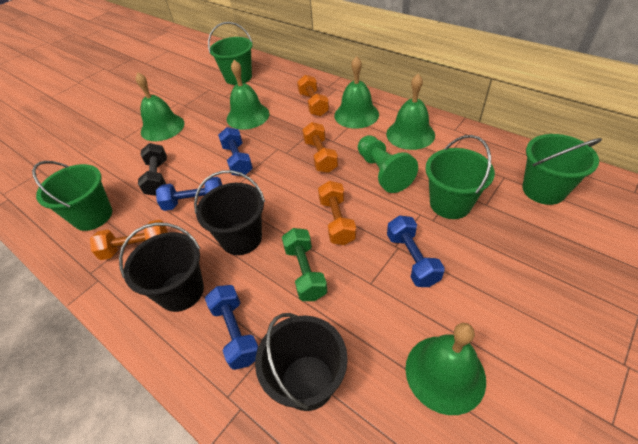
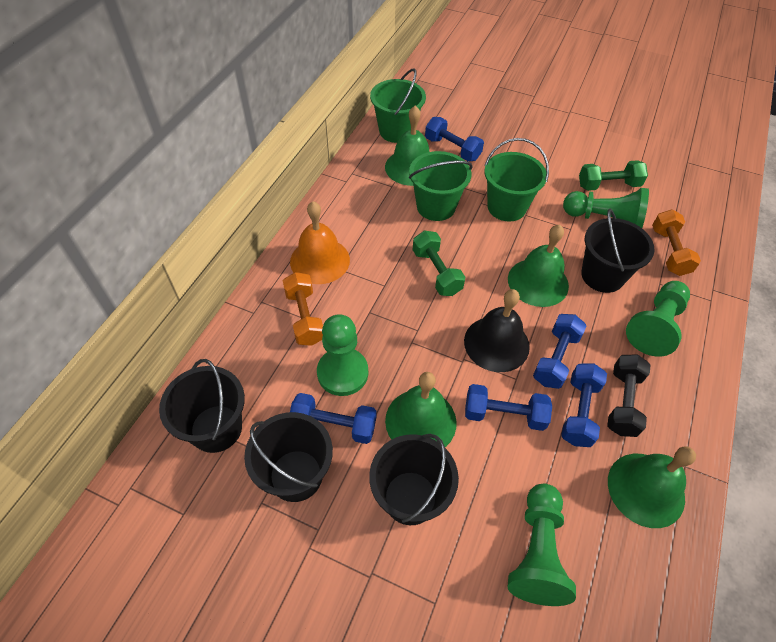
black bell: 0 -> 1
black bucket: 3 -> 4
blue dumbbell: 4 -> 5
green bell: 5 -> 4
green bucket: 4 -> 3
green dumbbell: 1 -> 2
green pawn: 1 -> 4
orange bell: 0 -> 1
orange dumbbell: 4 -> 2

